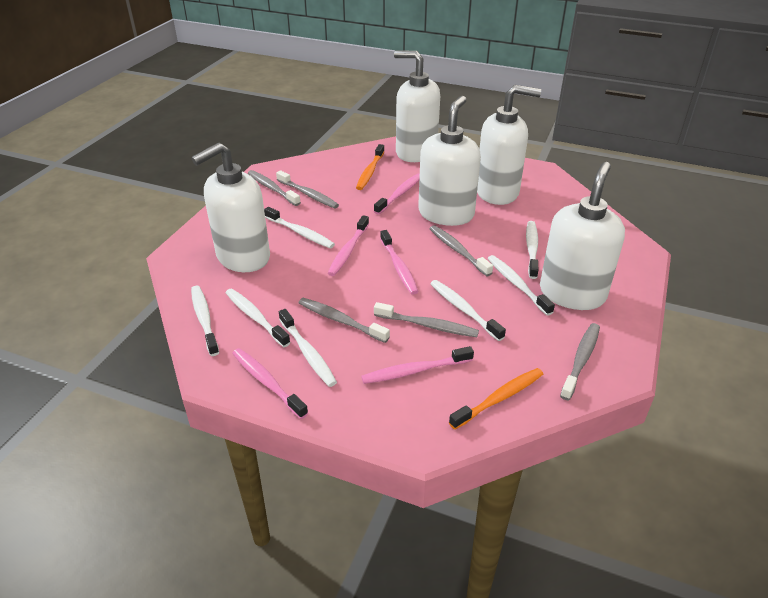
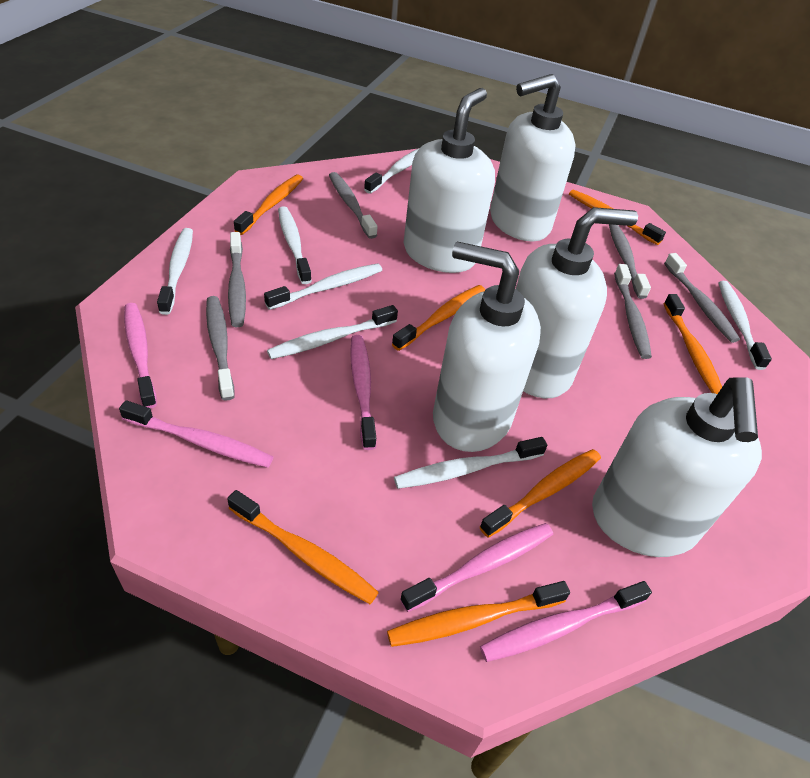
orange toothbrush: 2 -> 7

